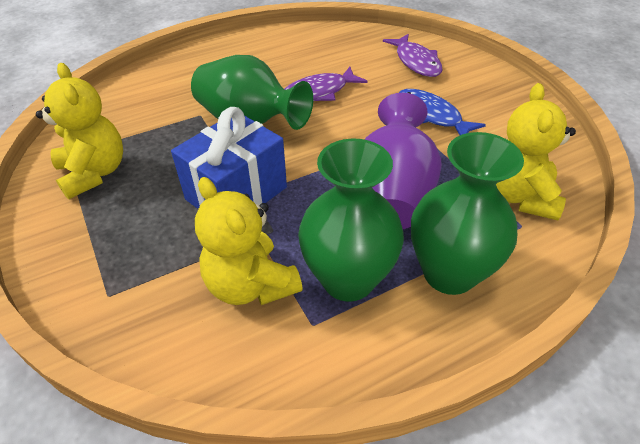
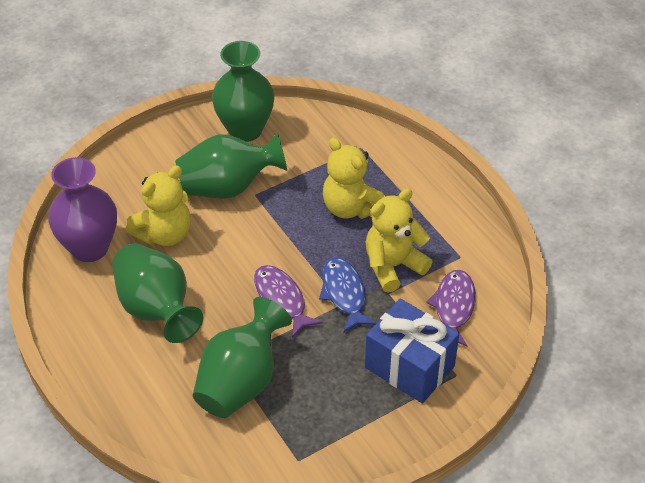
green vase: 3 -> 4

